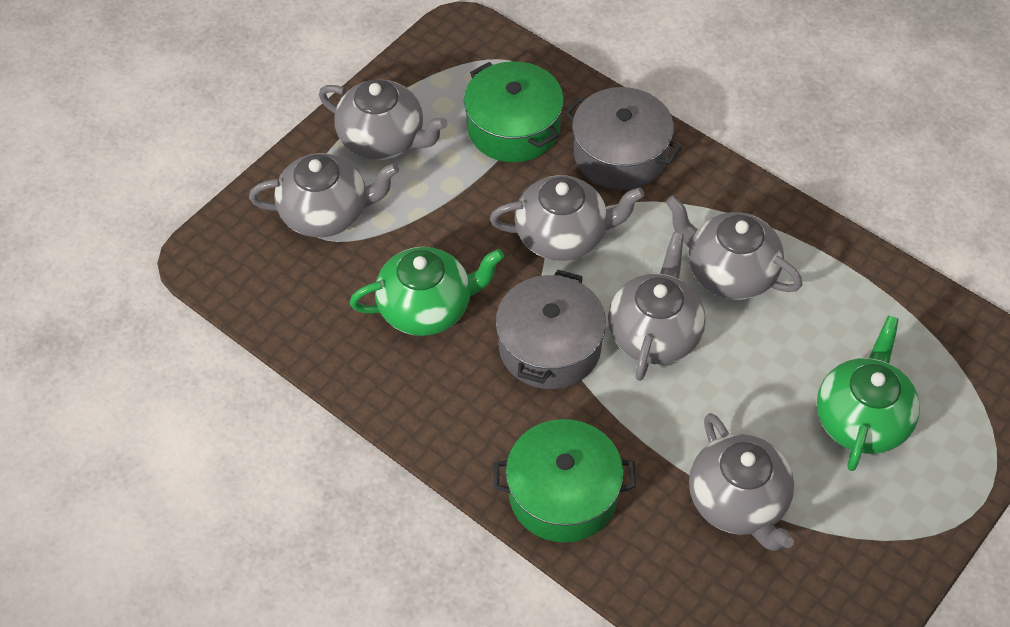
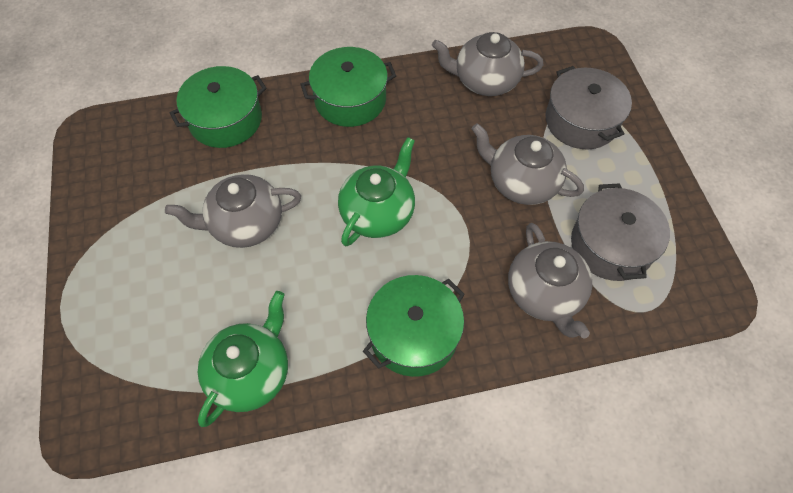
green pot: 2 -> 3
grey teapot: 6 -> 4

